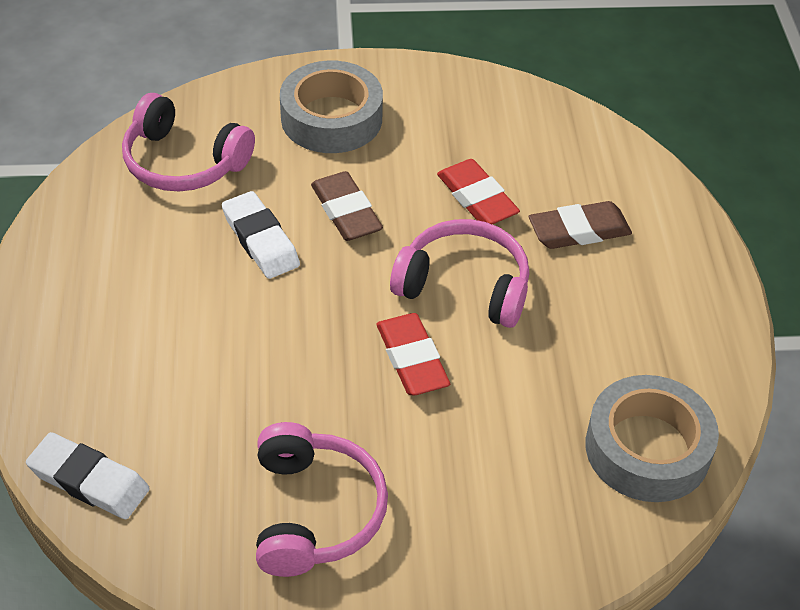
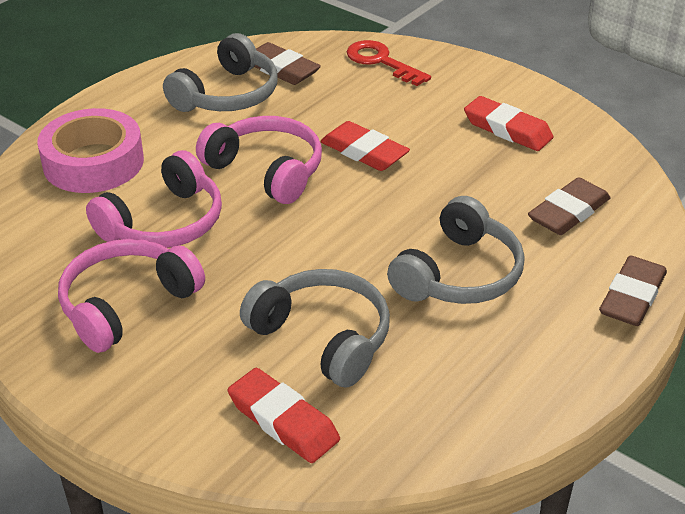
brown eraser: 2 -> 3
grey headphones: 0 -> 3
grey tape: 2 -> 0
pink tape: 0 -> 1
red eraser: 2 -> 3
red key: 0 -> 1
white eraser: 2 -> 0

